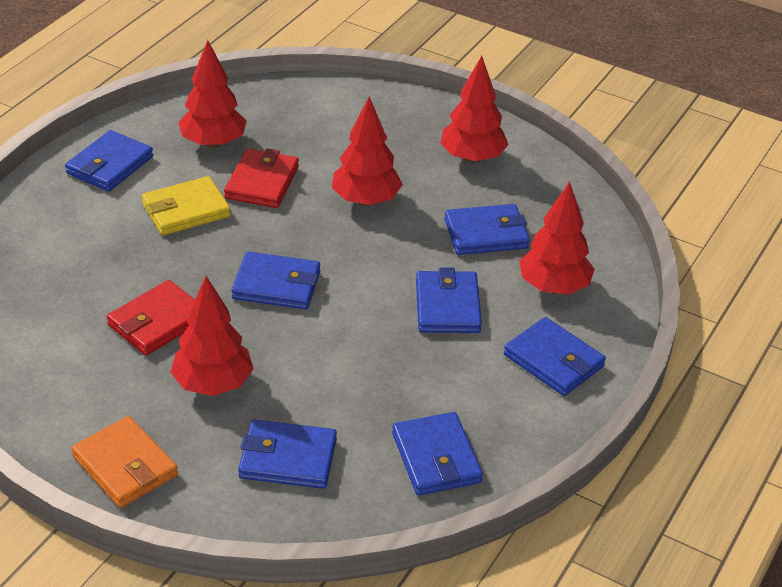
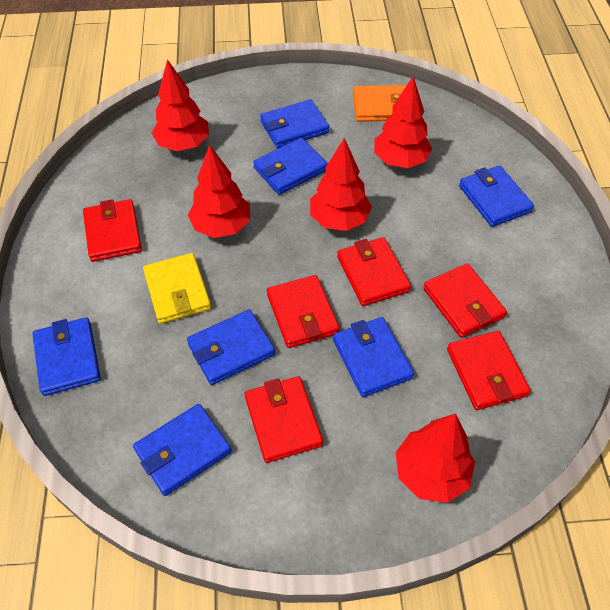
red wallet: 2 -> 6

